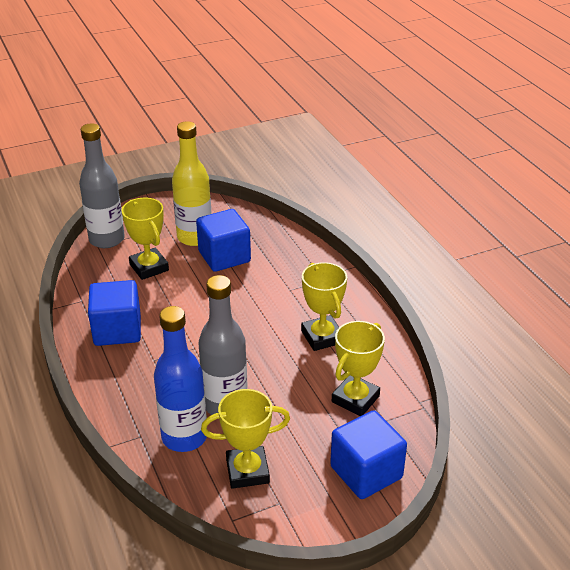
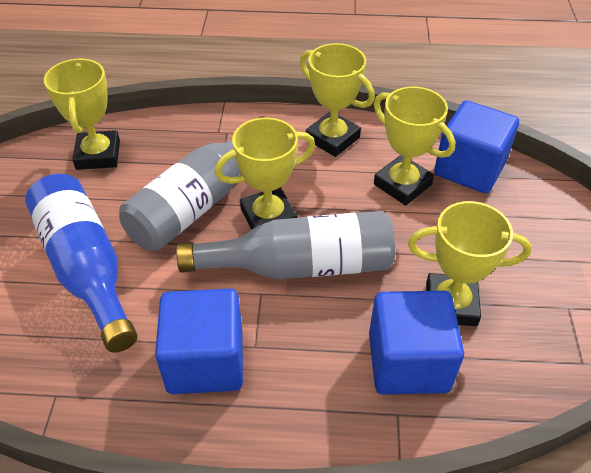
yellow bottle: 1 -> 0
yellow trophy: 4 -> 5

